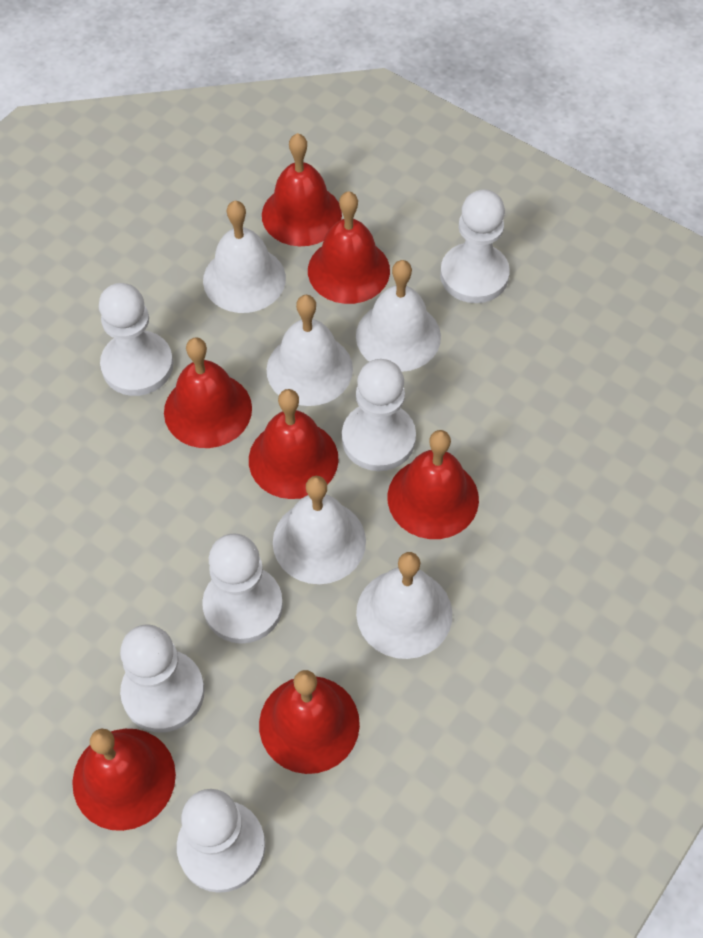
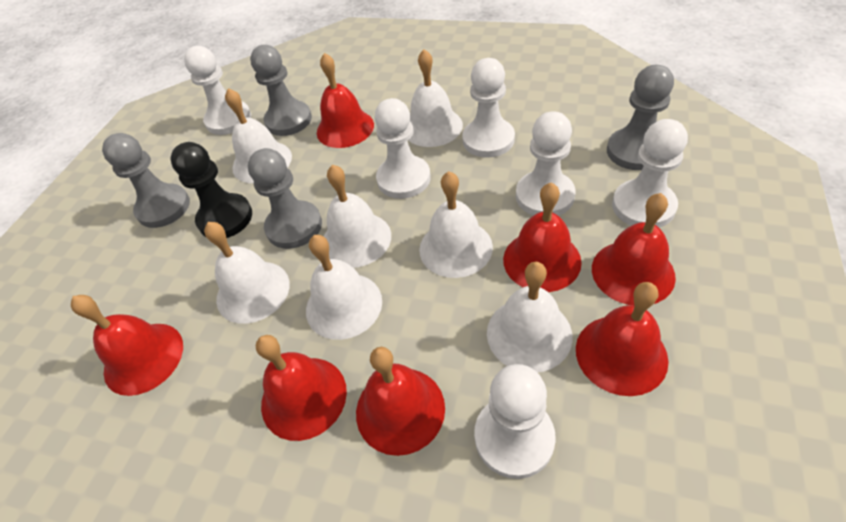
black pawn: 0 -> 1
grey pawn: 0 -> 4
white bell: 5 -> 7

